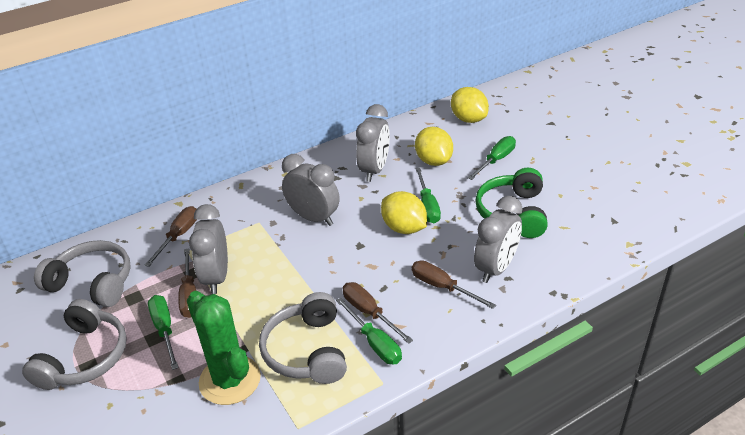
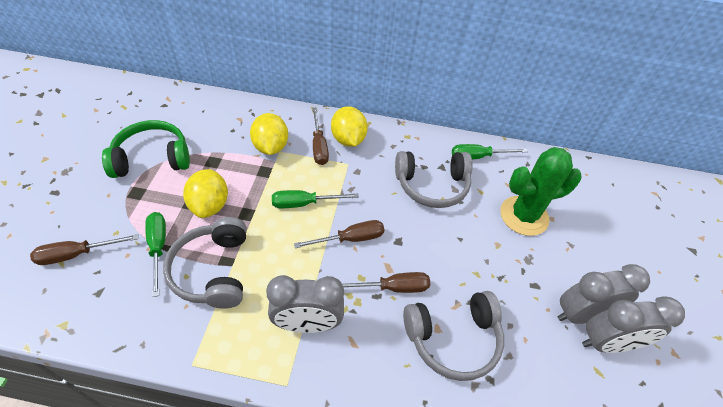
green screwdriver: 4 -> 3
grey clock: 4 -> 3

